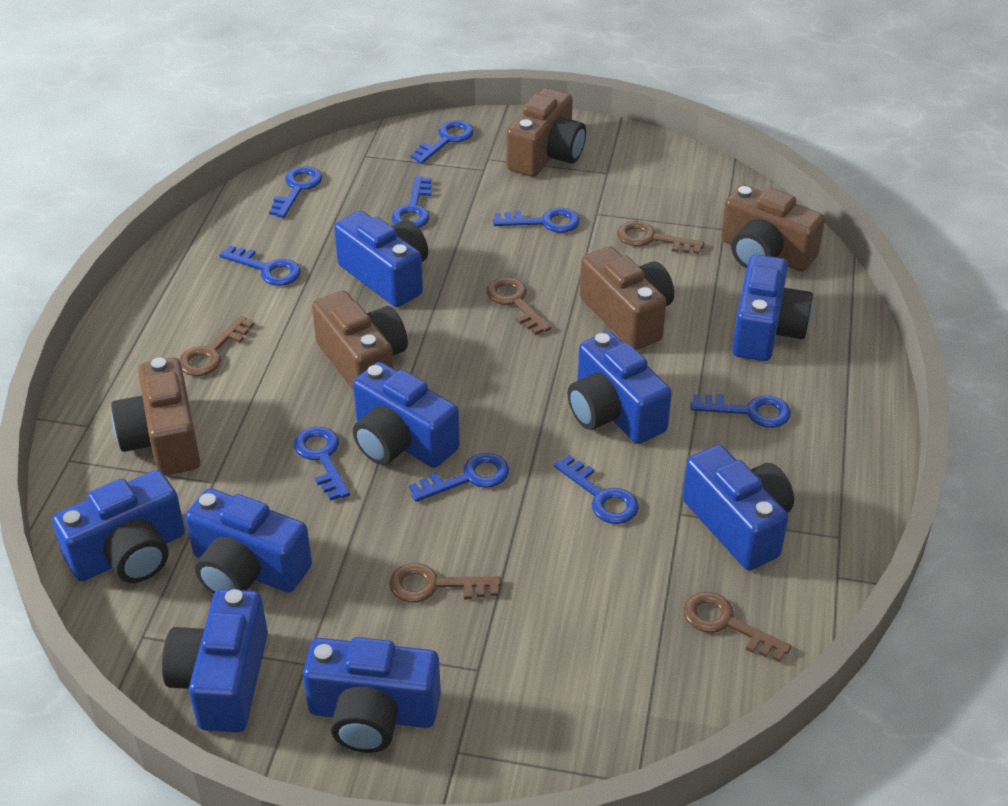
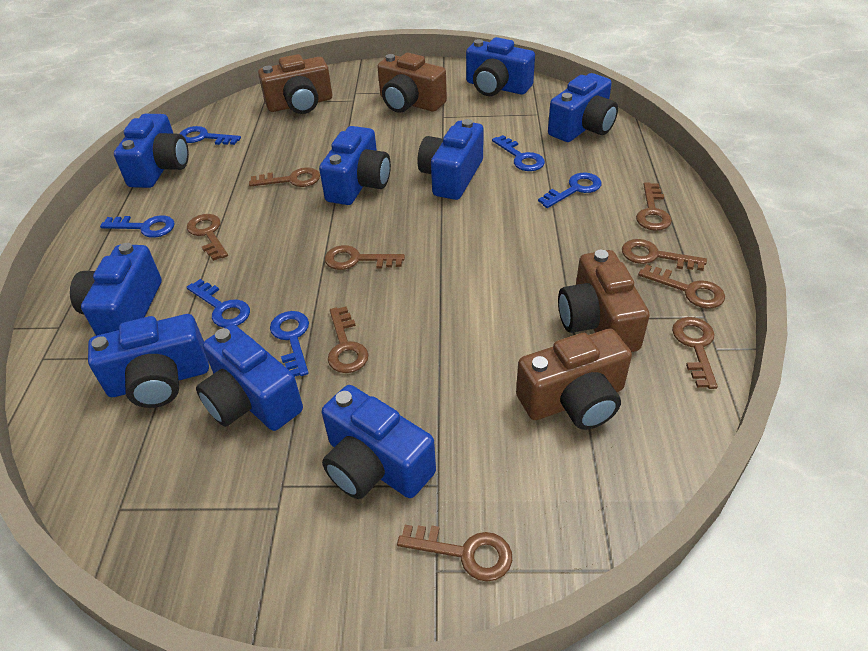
blue key: 9 -> 6
brown camera: 5 -> 4
brown key: 5 -> 9

